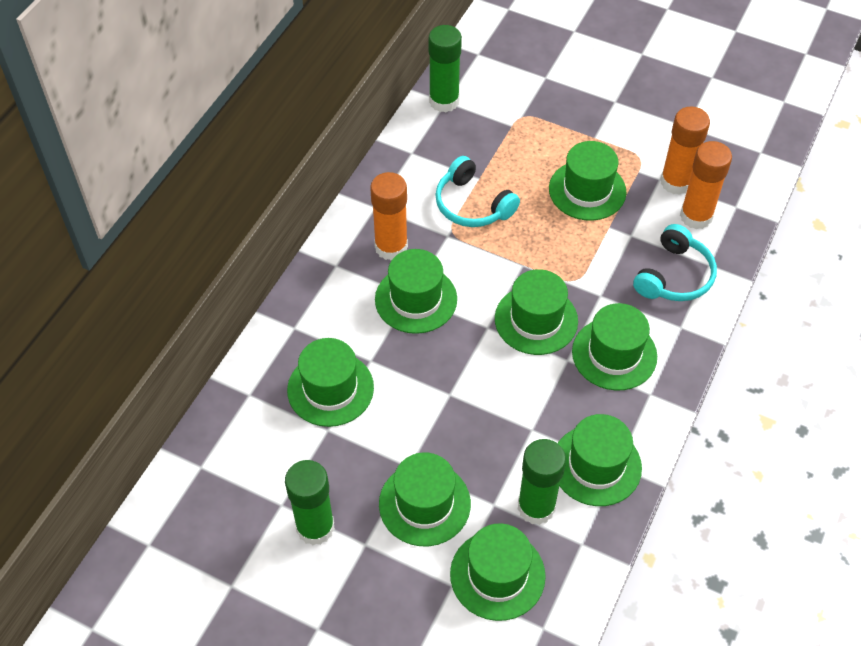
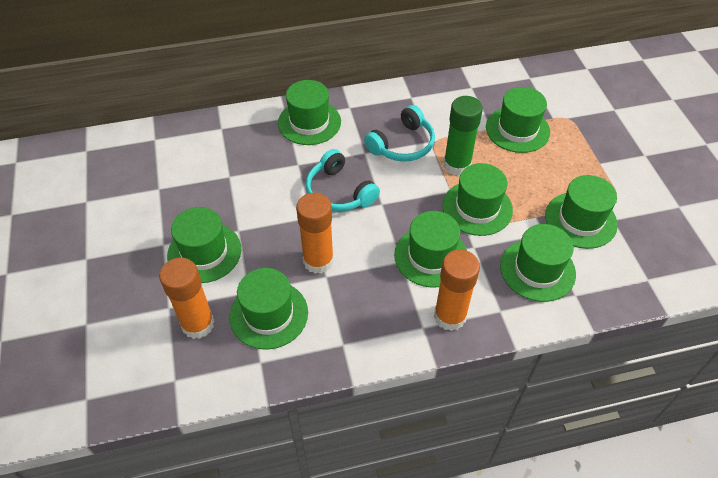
green glue stick: 3 -> 1

